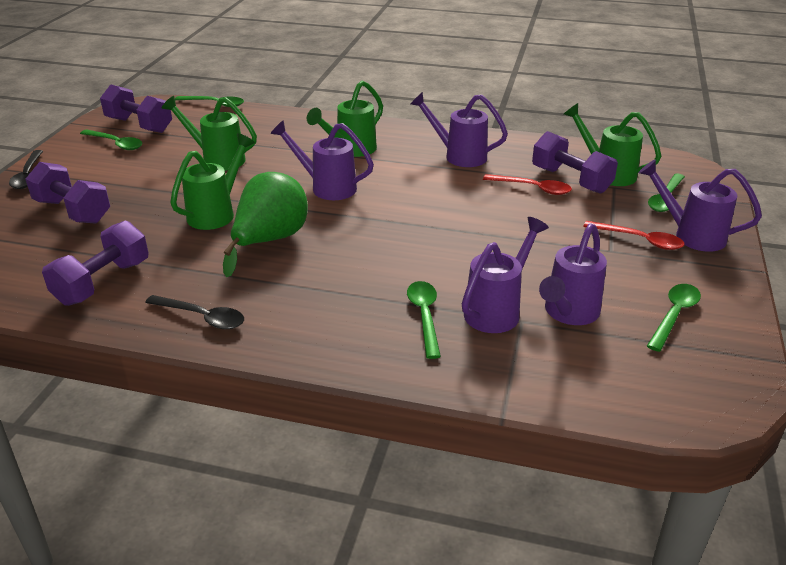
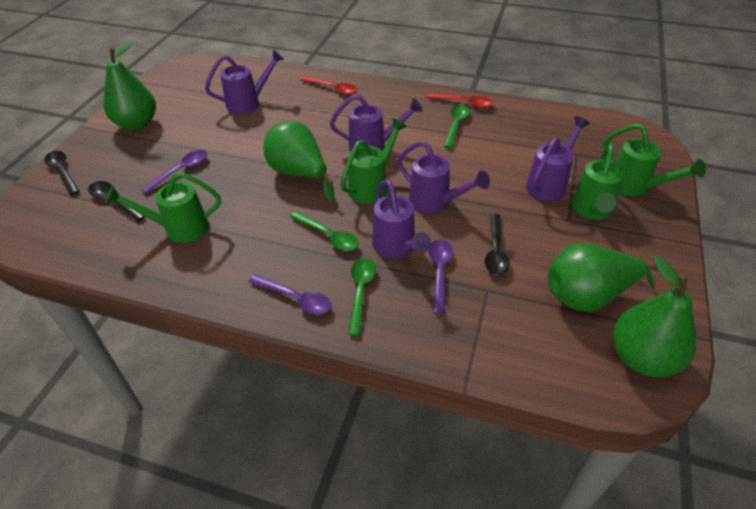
black spoon: 2 -> 3
green pear: 1 -> 4
green spoon: 5 -> 3
purple dumbbell: 4 -> 0
purple spoon: 0 -> 3

